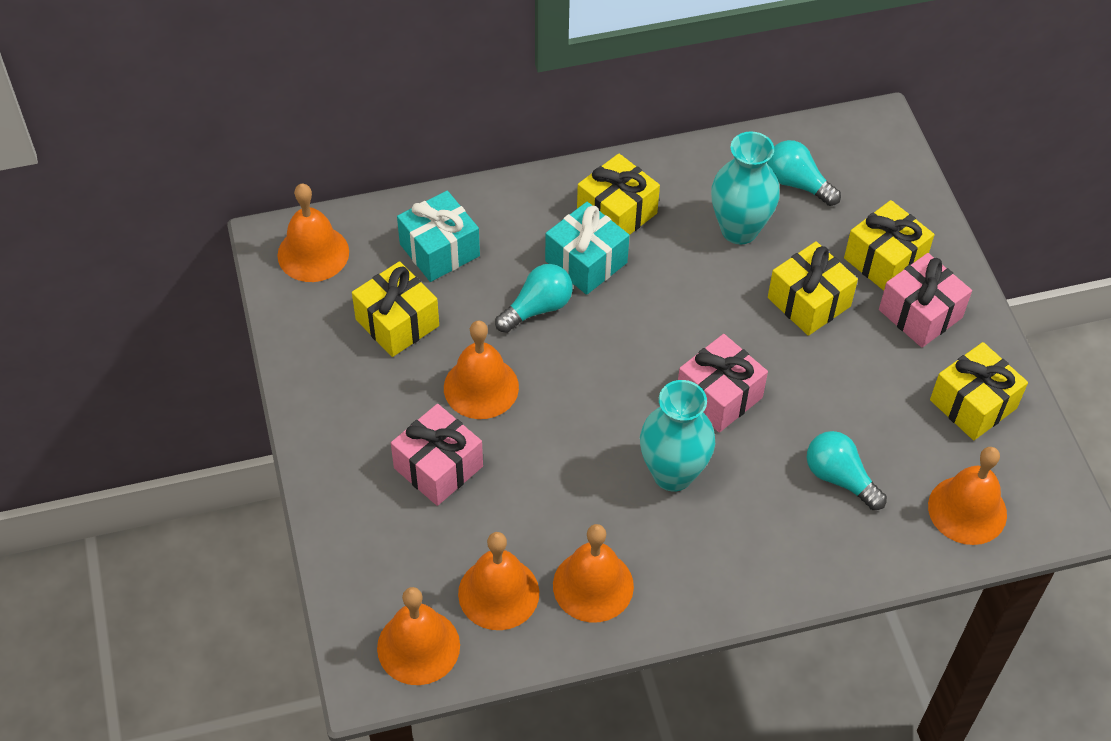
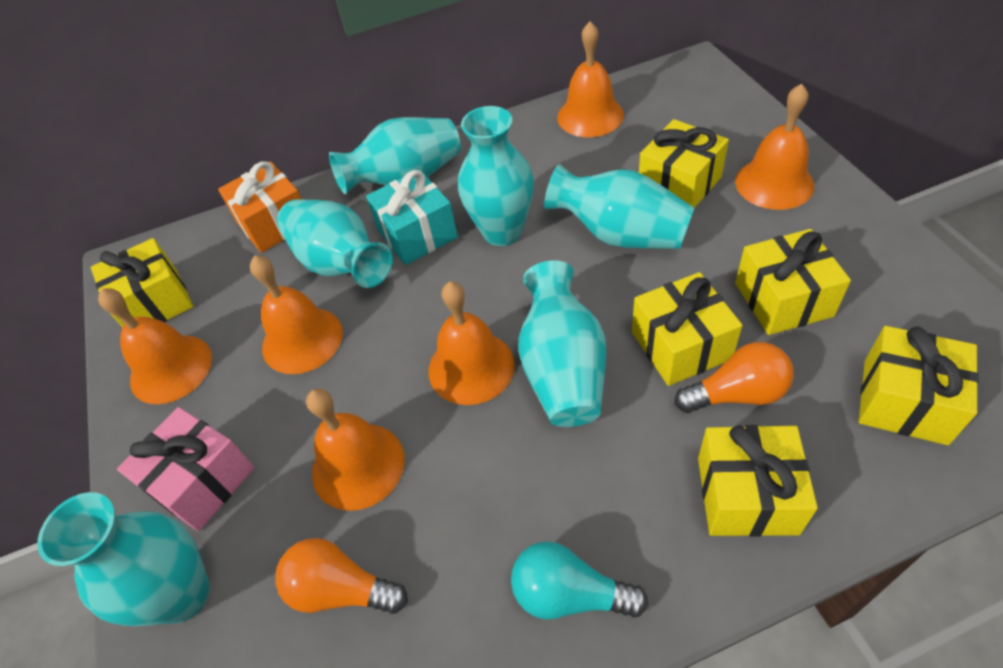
orange gift: 0 -> 1
orange light bulb: 0 -> 2
pink gift: 3 -> 1
turquoise gift: 2 -> 1
turquoise light bulb: 3 -> 1
turquoise vase: 2 -> 6
yellow gift: 5 -> 6

